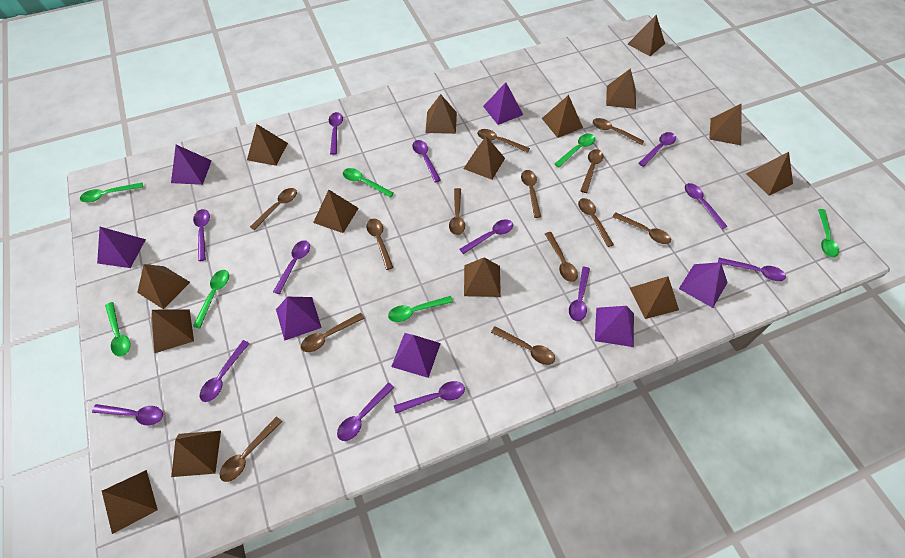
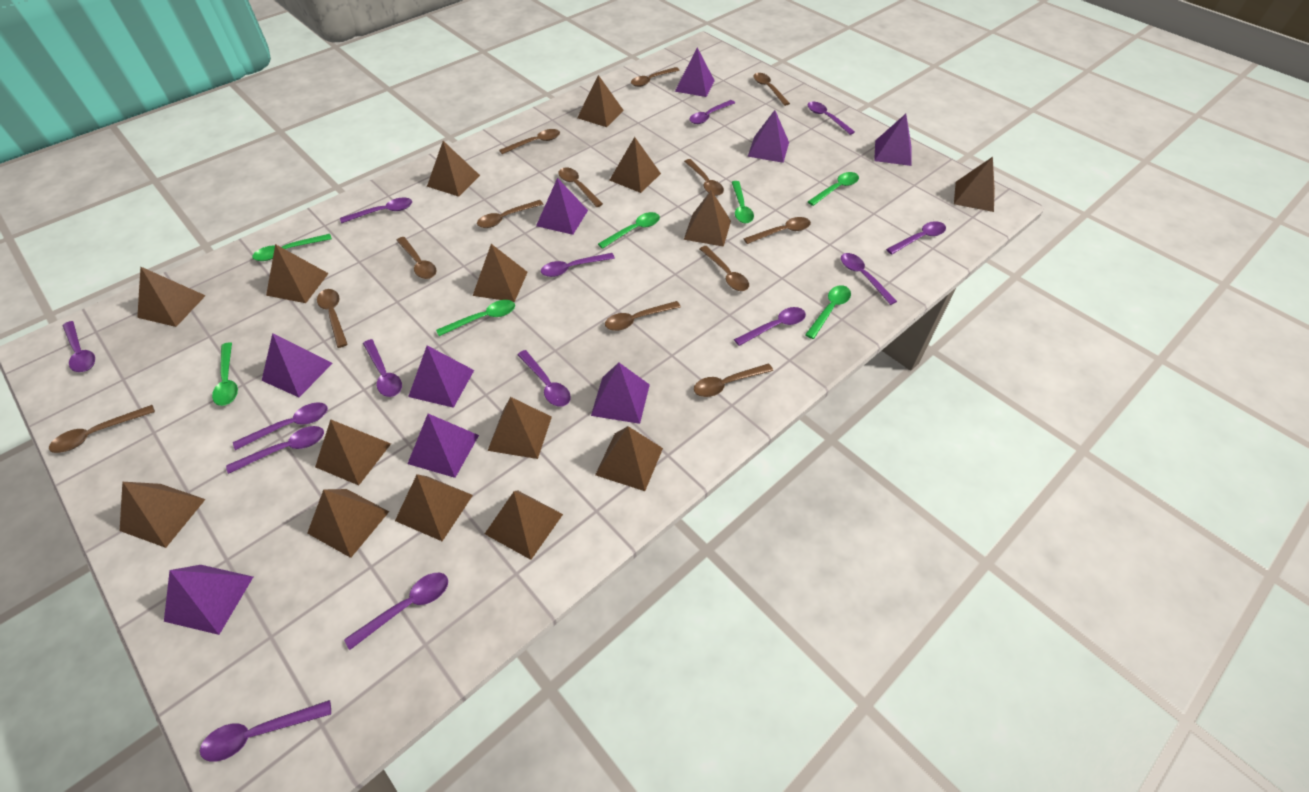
purple pyramid: 7 -> 9
purple spoon: 13 -> 14

